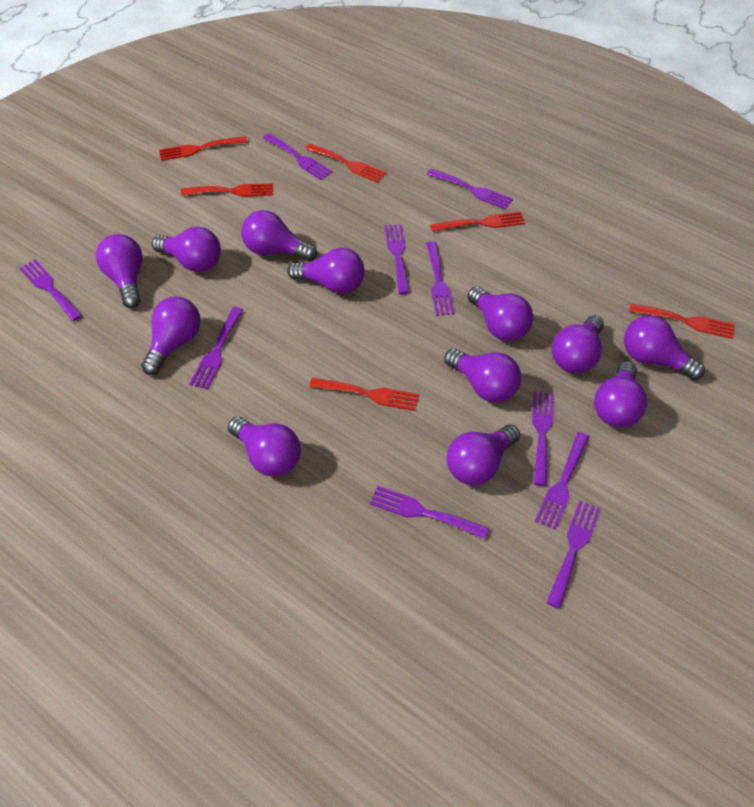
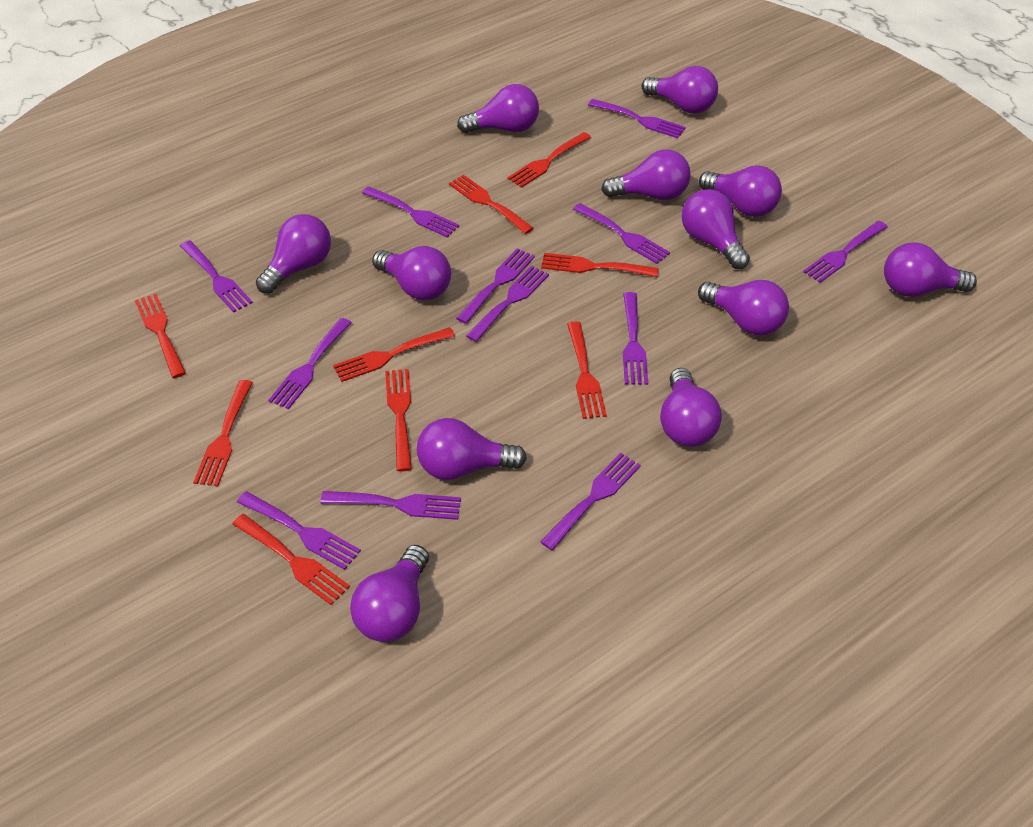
purple fork: 10 -> 12
red fork: 6 -> 9

